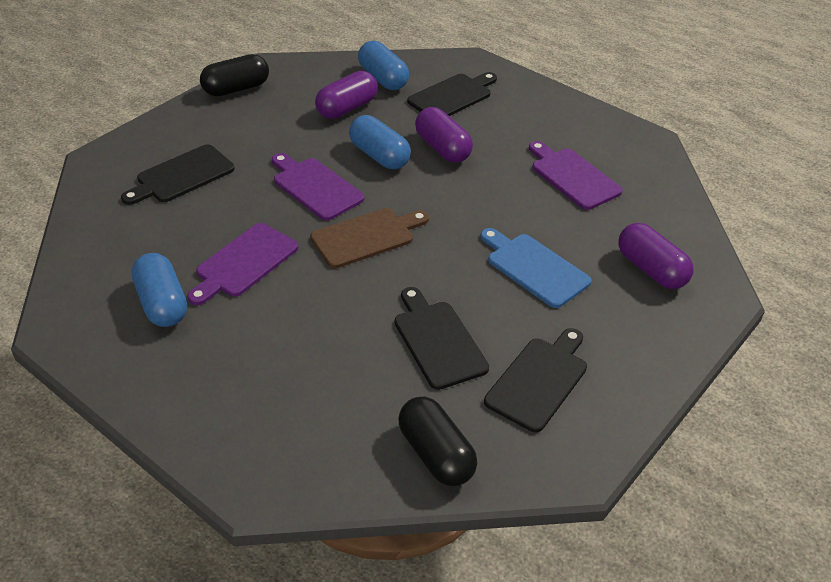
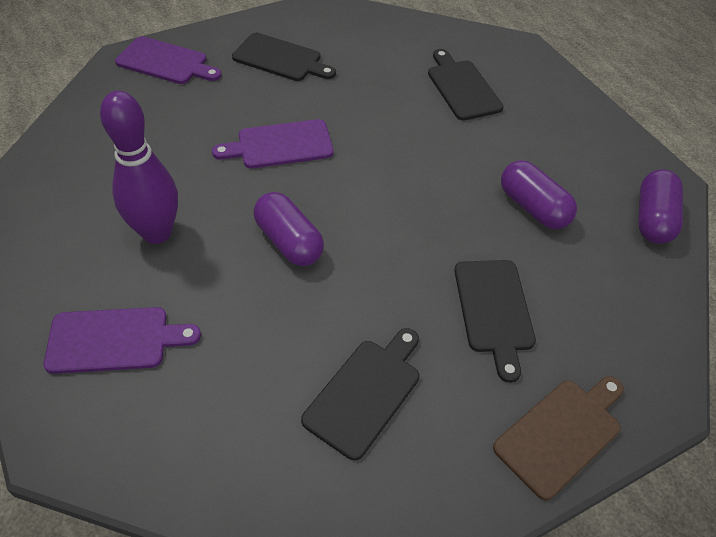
black capsule: 2 -> 0
blue capsule: 3 -> 0
blue cutting board: 1 -> 0
purple bowling pin: 0 -> 1

